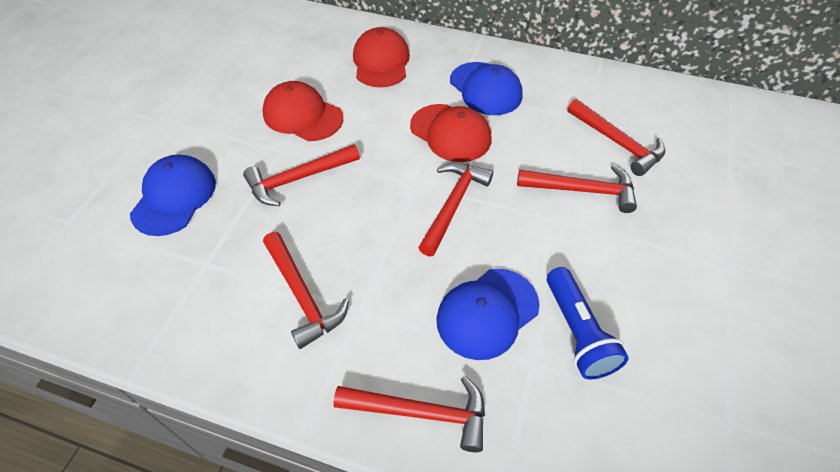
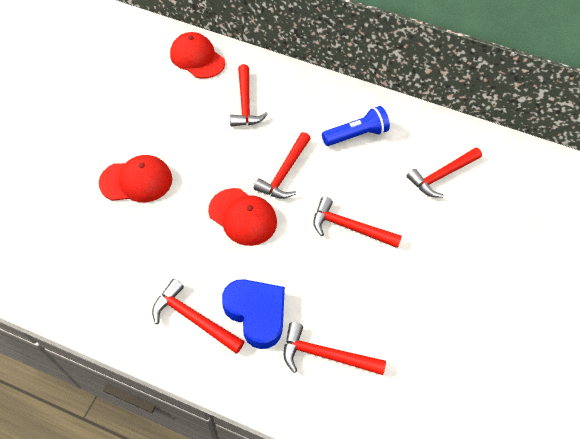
blue cap: 3 -> 0
blue heart: 0 -> 1

